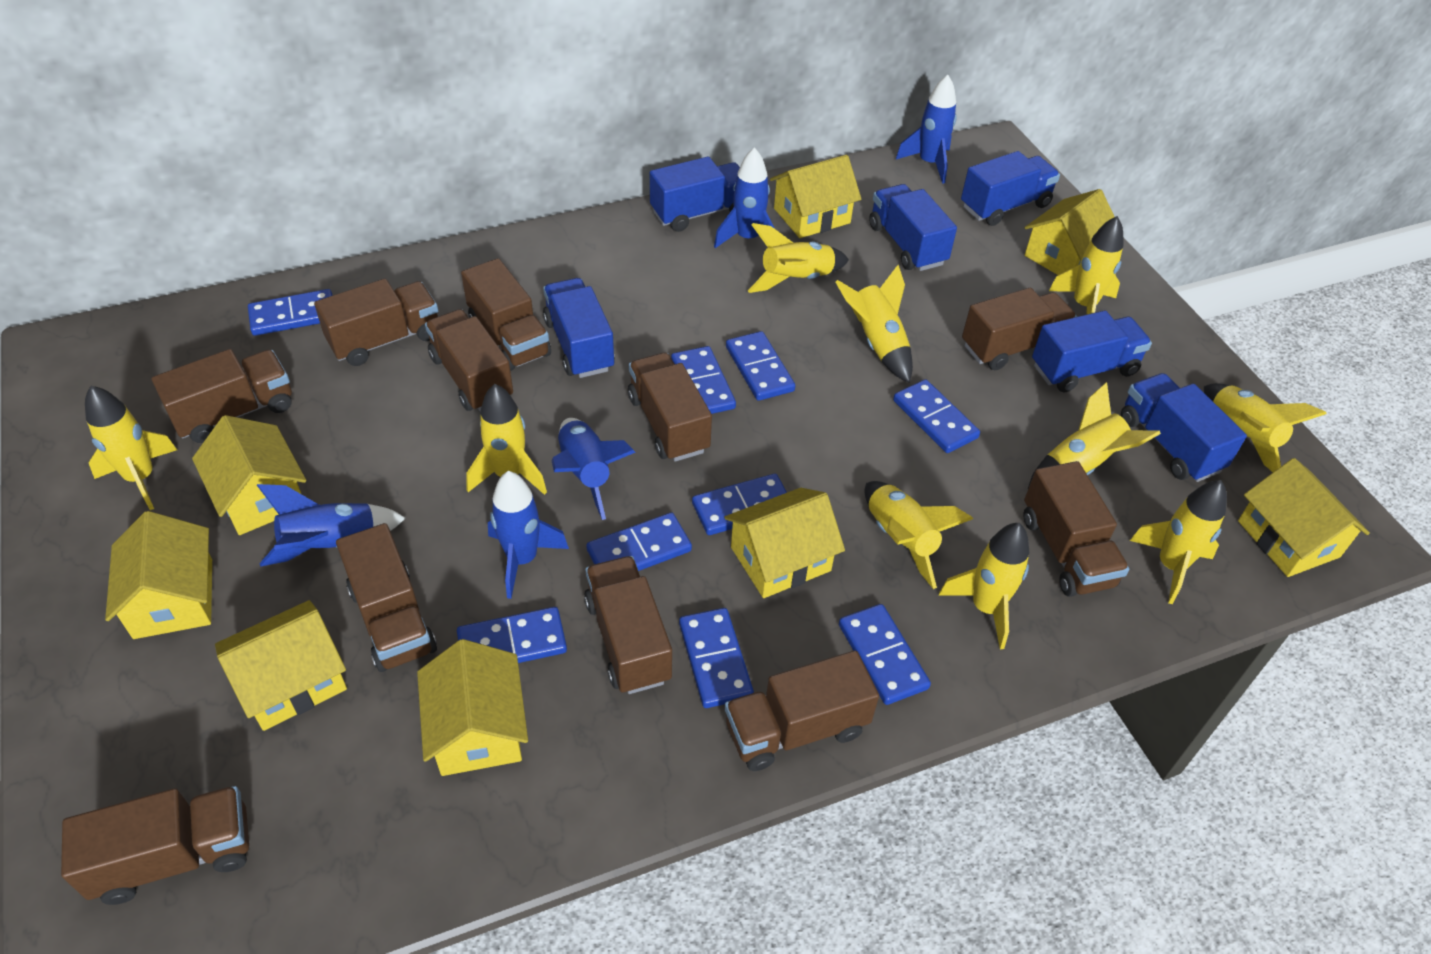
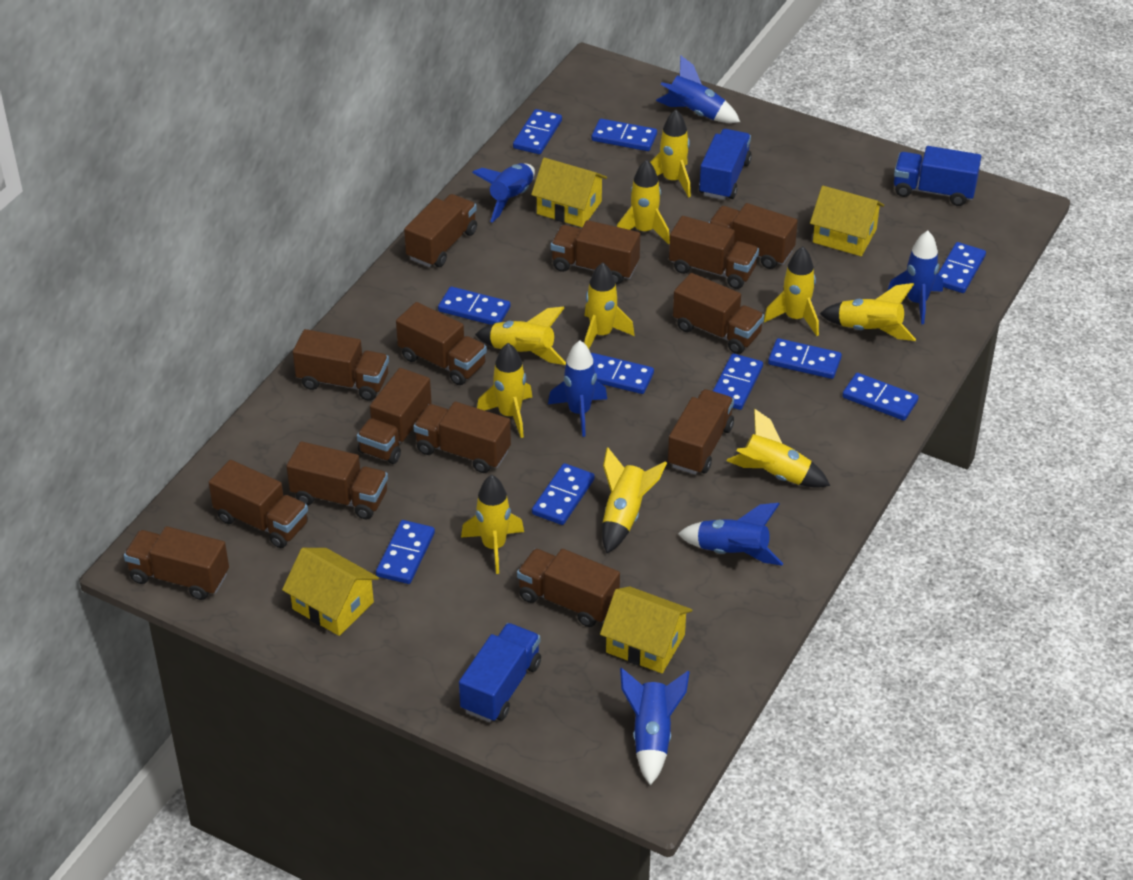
blue domino: 9 -> 10
blue rocket: 5 -> 6
blue truck: 6 -> 3
brown truck: 11 -> 14
yellow house: 8 -> 4

